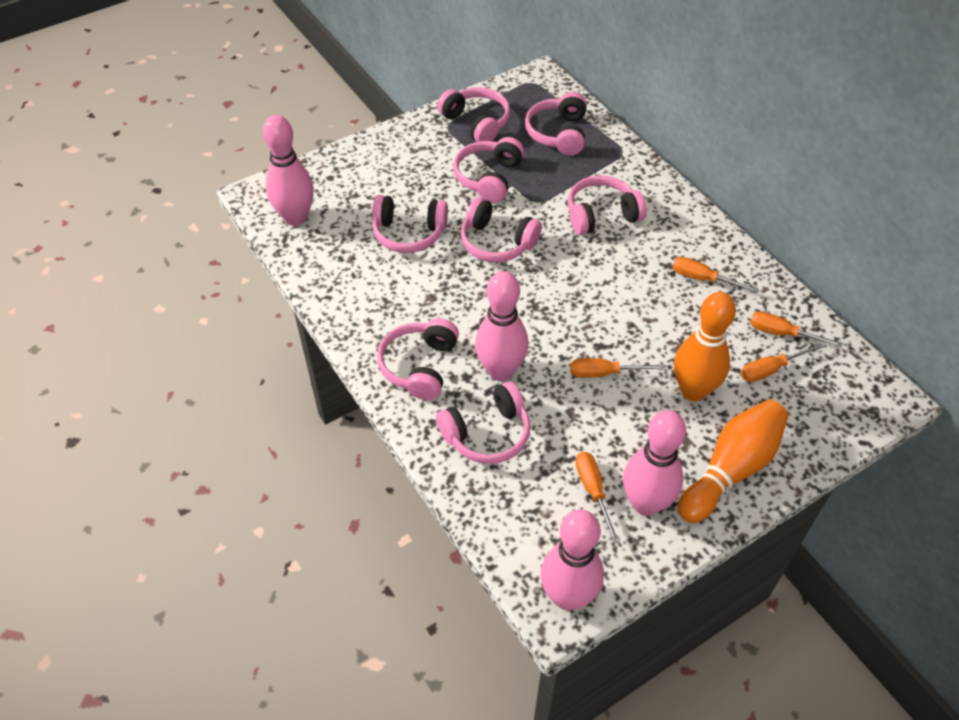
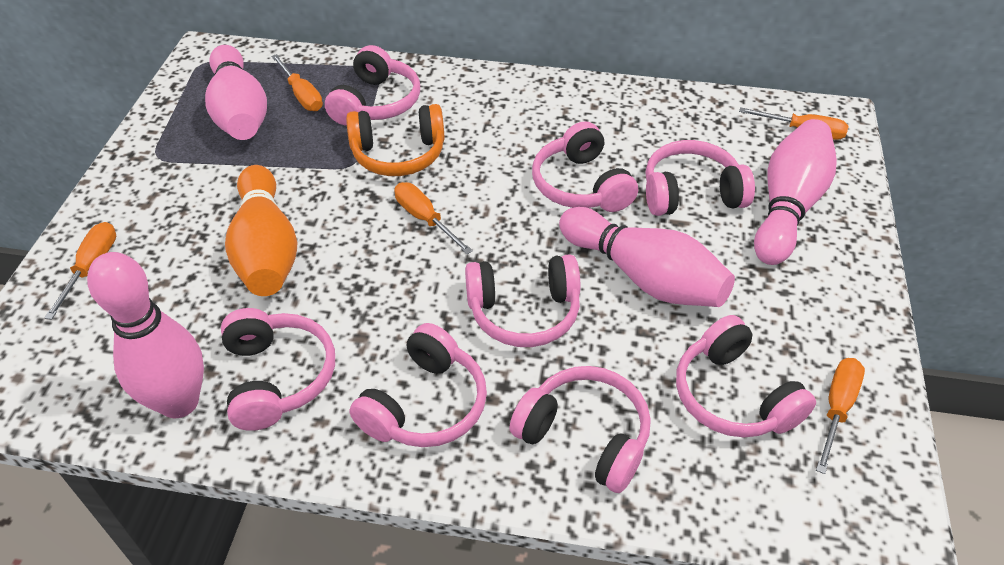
orange bowling pin: 2 -> 1
orange headphones: 0 -> 1

